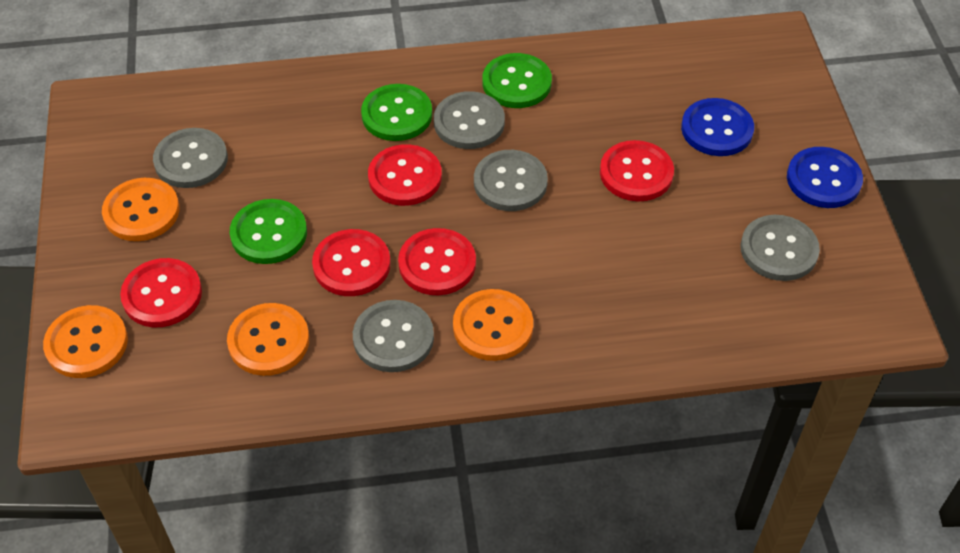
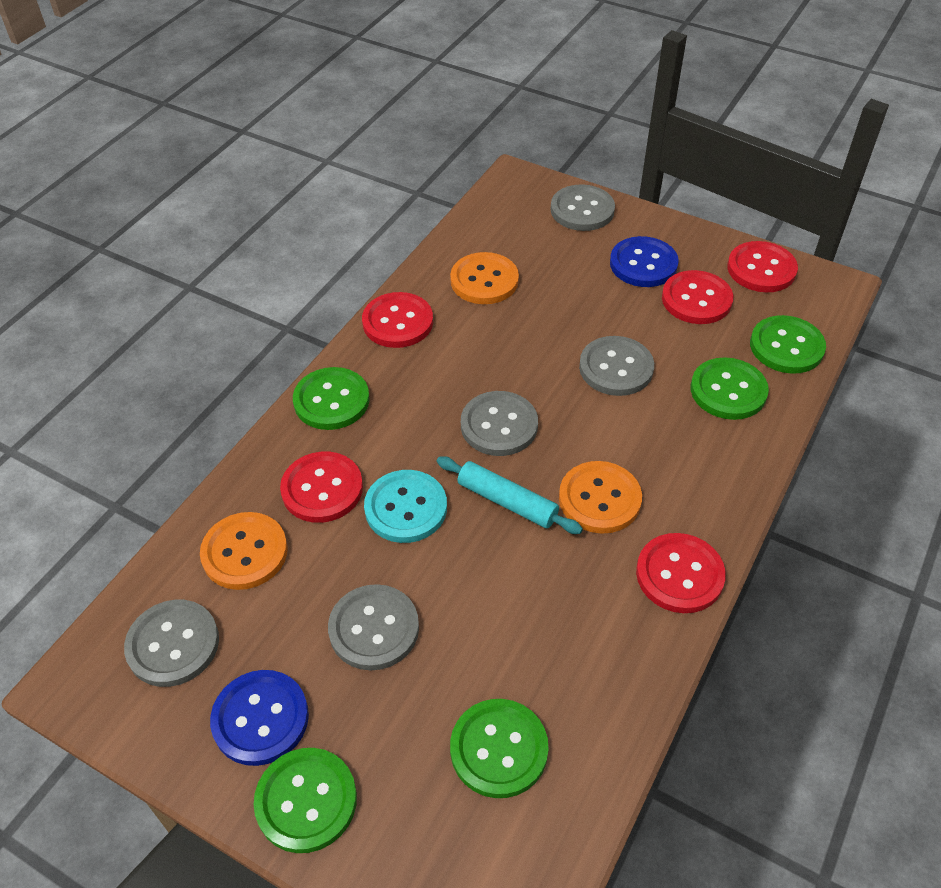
green button: 3 -> 5
orange button: 4 -> 3
turquoise button: 0 -> 1
turquoise rolling pin: 0 -> 1

